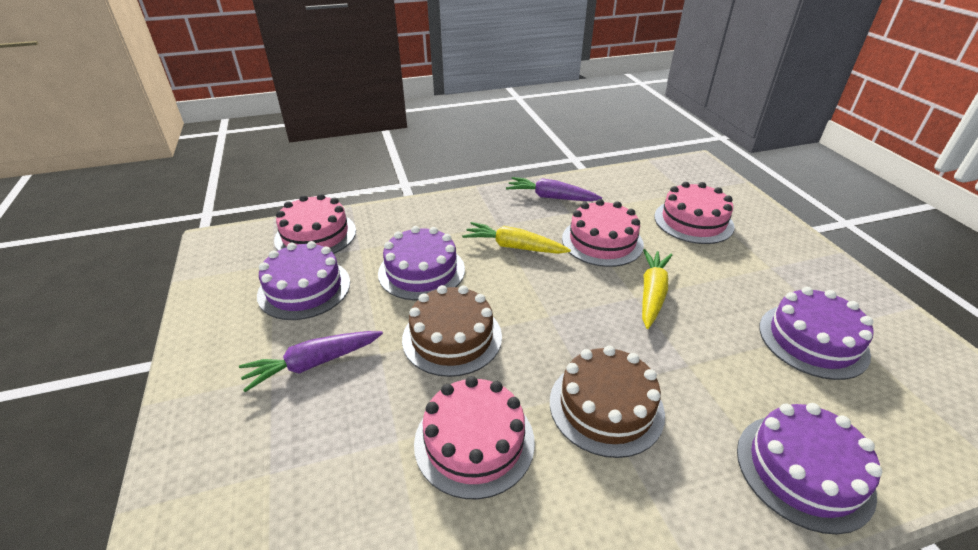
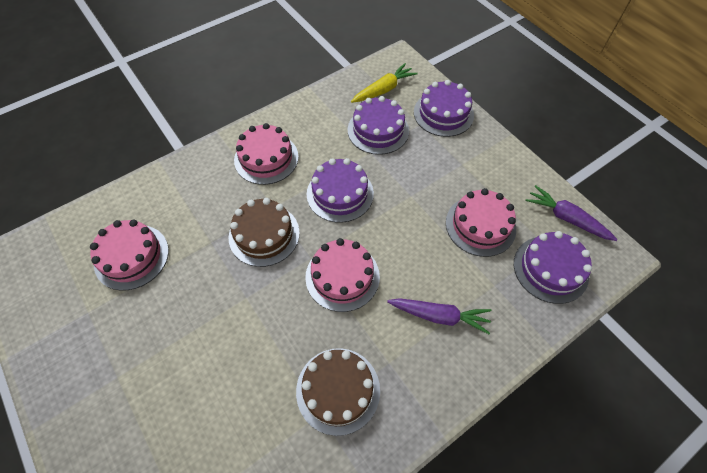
yellow carrot: 2 -> 1

